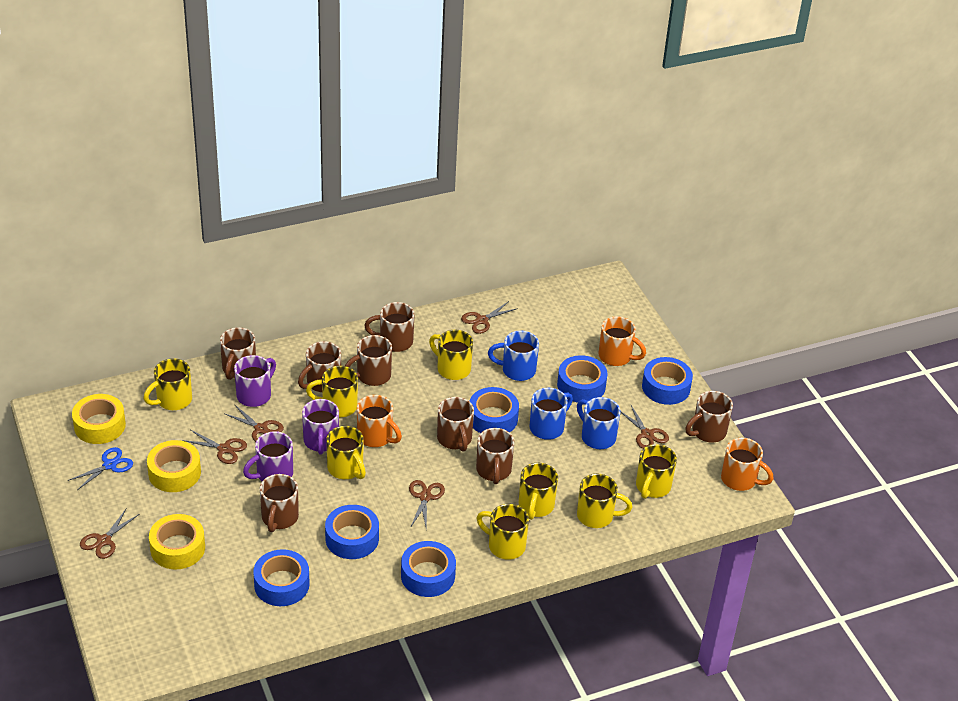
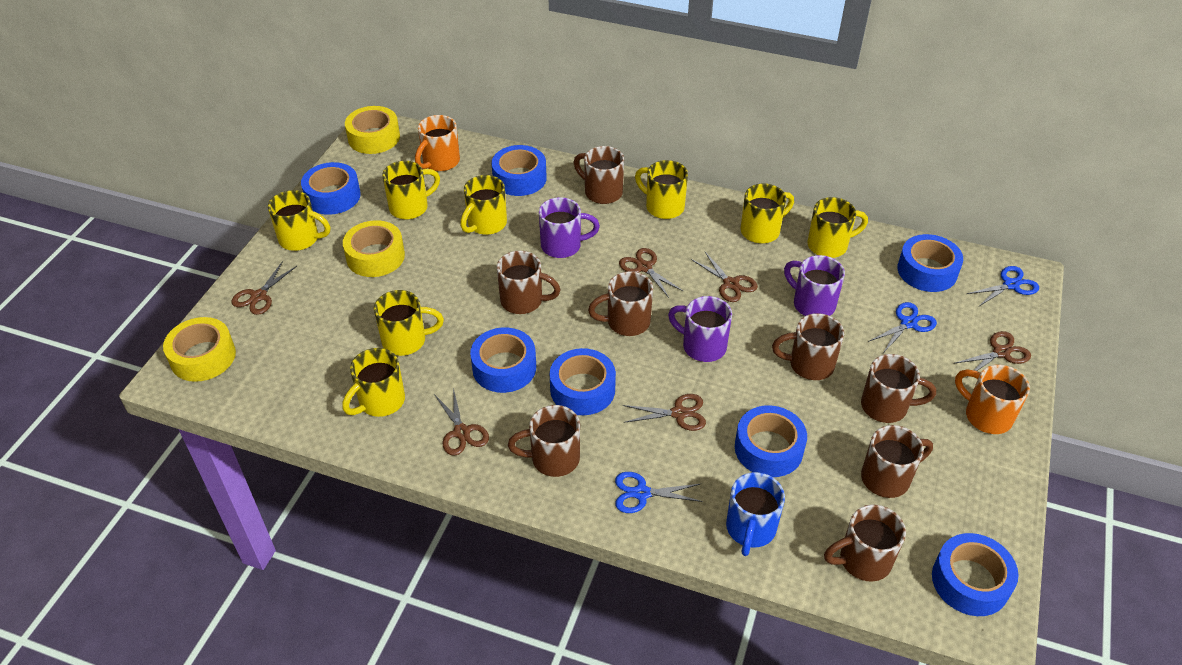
blue mug: 3 -> 1
blue scissors: 1 -> 3
blue tape: 6 -> 7
orange mug: 3 -> 2

